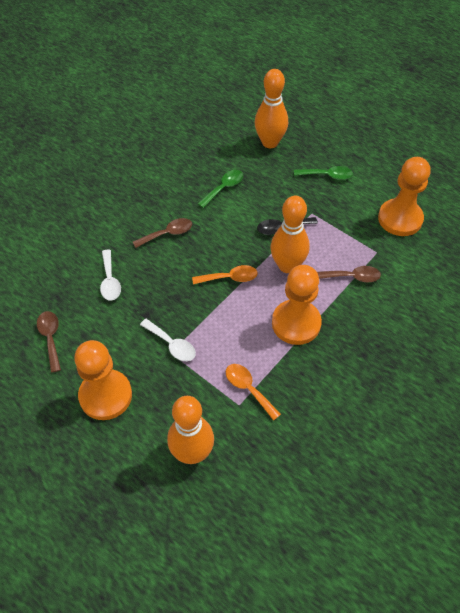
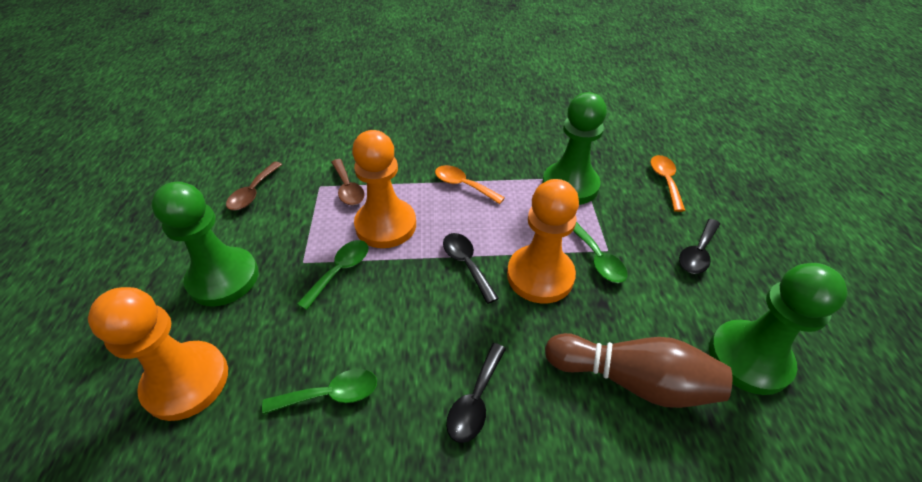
black spoon: 1 -> 3
brown bowling pin: 0 -> 1
brown spoon: 3 -> 2
green pawn: 0 -> 3
green spoon: 2 -> 3
orange bowling pin: 3 -> 0
white spoon: 2 -> 0

